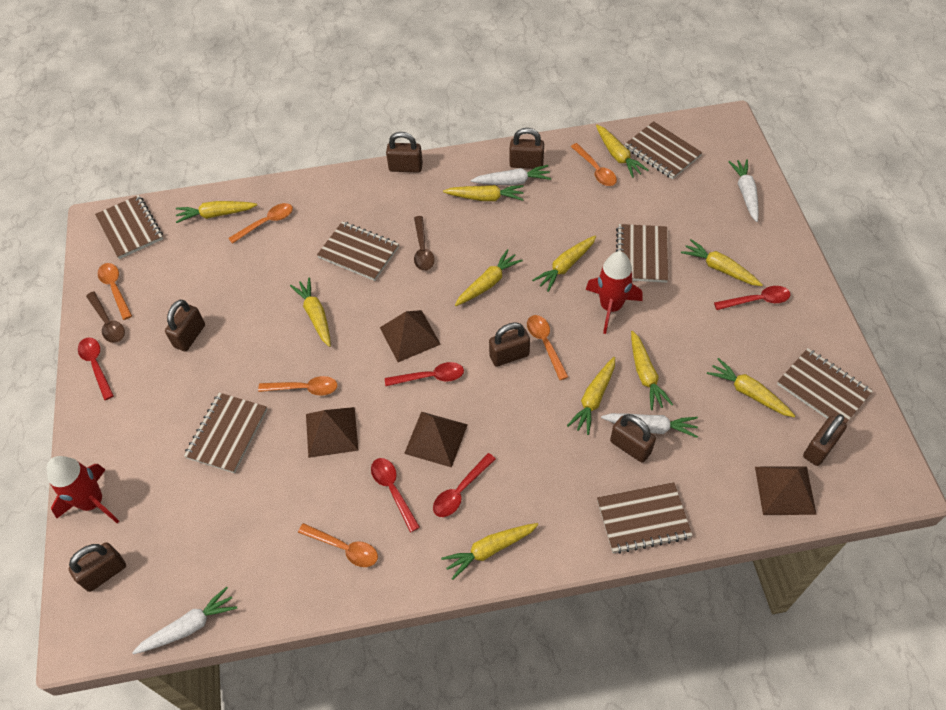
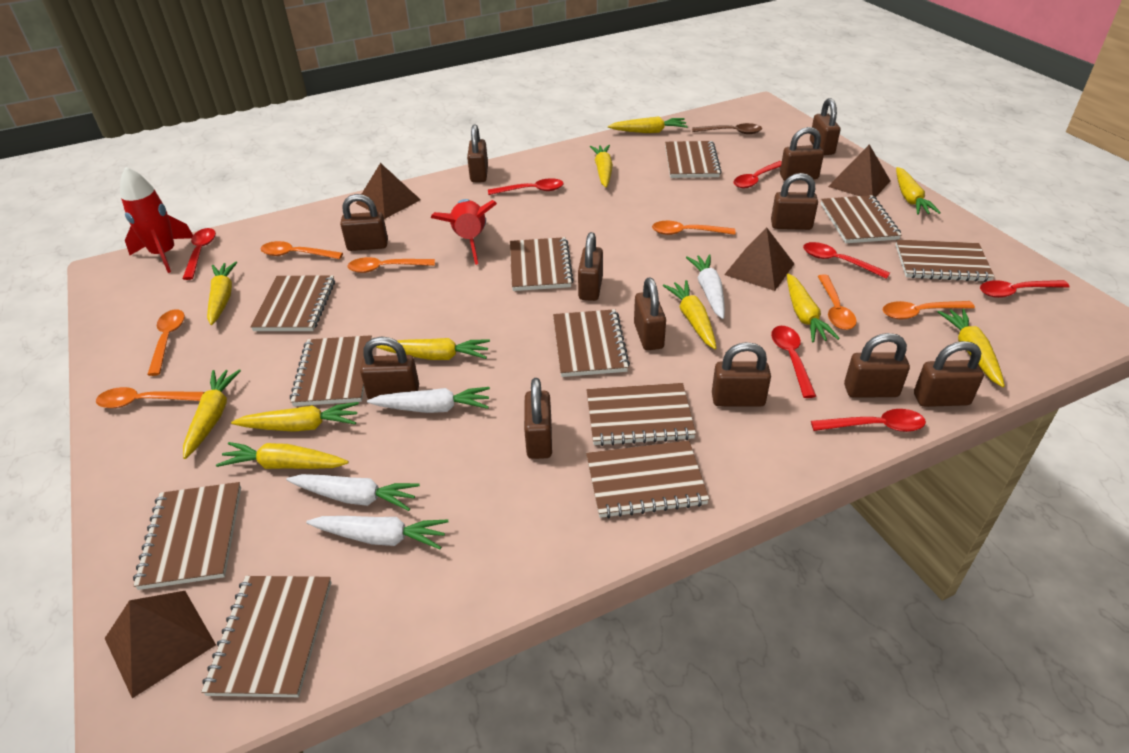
brown notebook: 7 -> 11
brown padlock: 7 -> 12
brown spoon: 2 -> 1
orange spoon: 6 -> 7
red spoon: 5 -> 7

